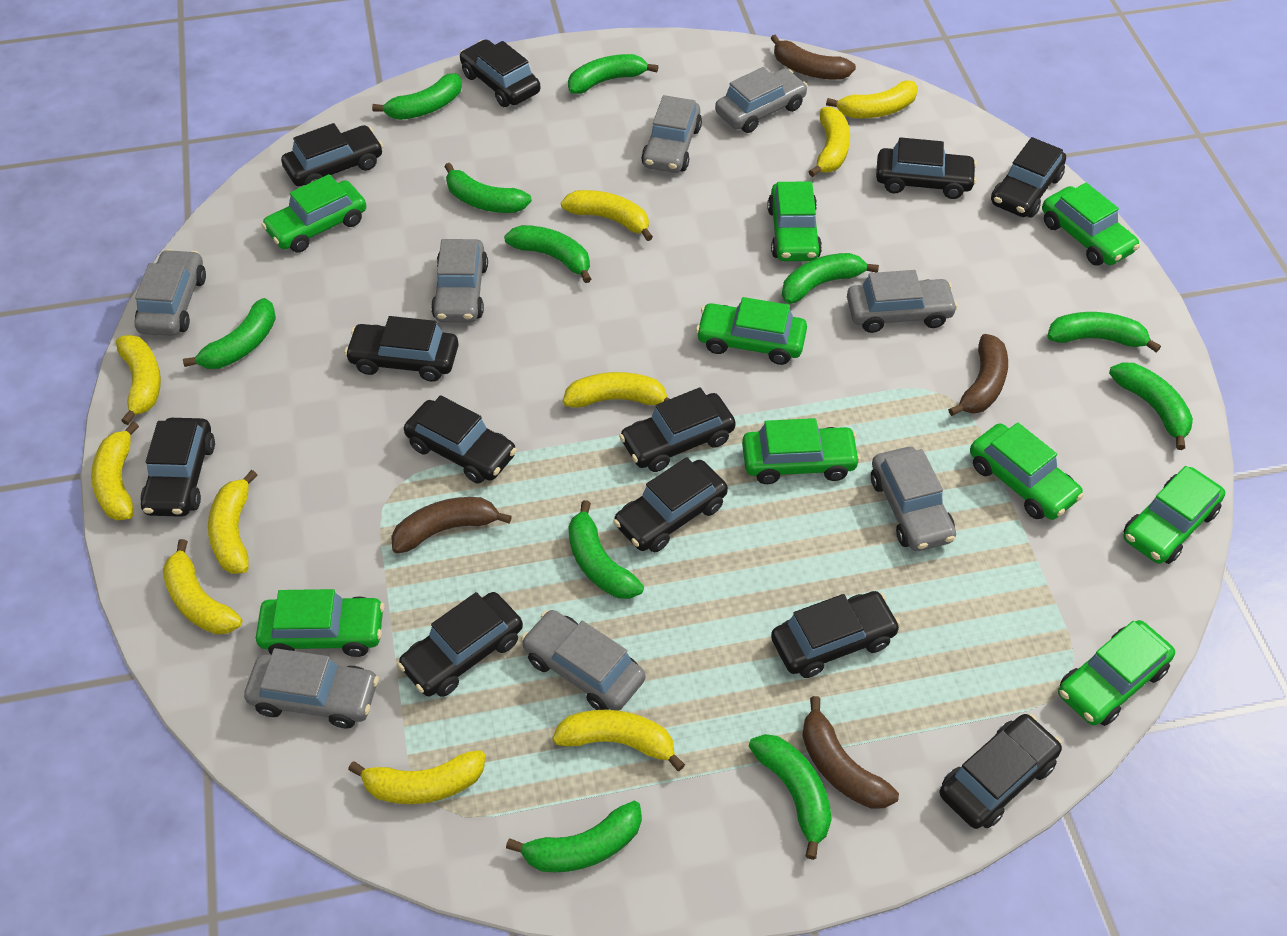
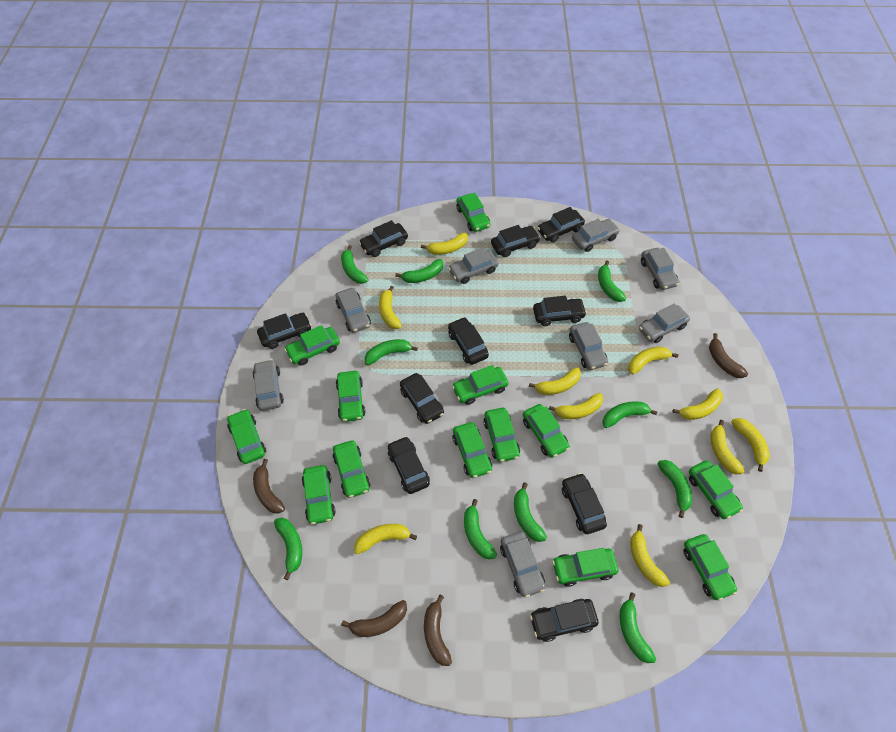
black car: 12 -> 10
green banana: 11 -> 10
green car: 9 -> 13

